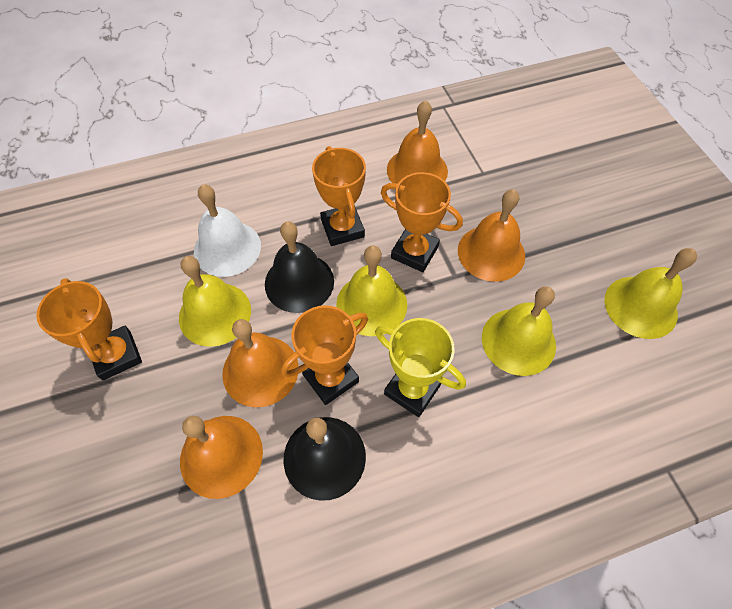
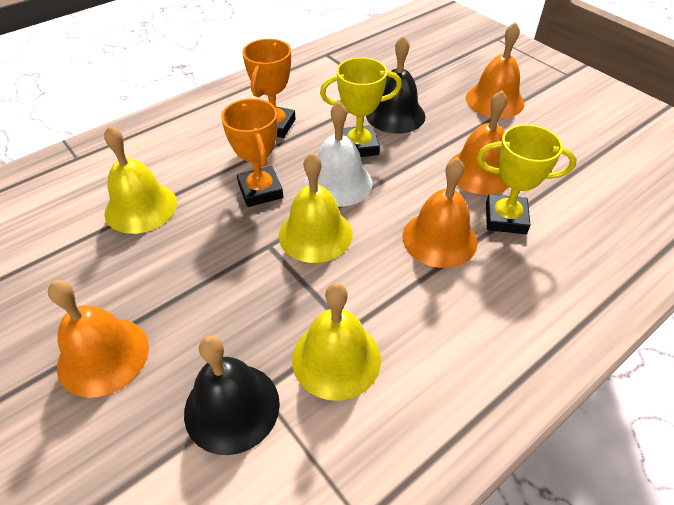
orange trophy: 4 -> 2
yellow bell: 4 -> 3
yellow trophy: 1 -> 2

